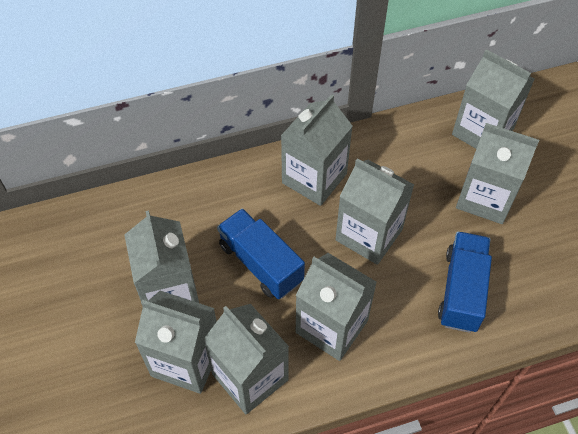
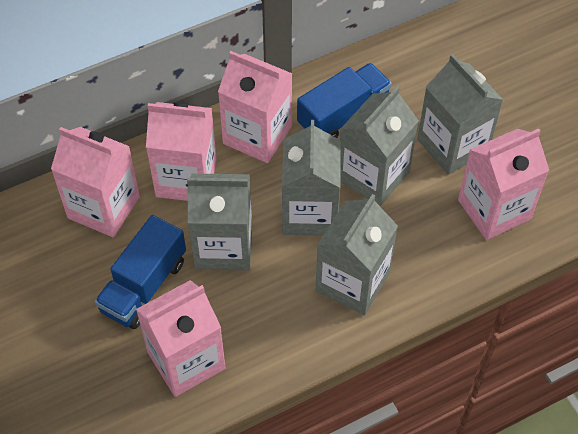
grey carton: 8 -> 5
pink carton: 0 -> 5

